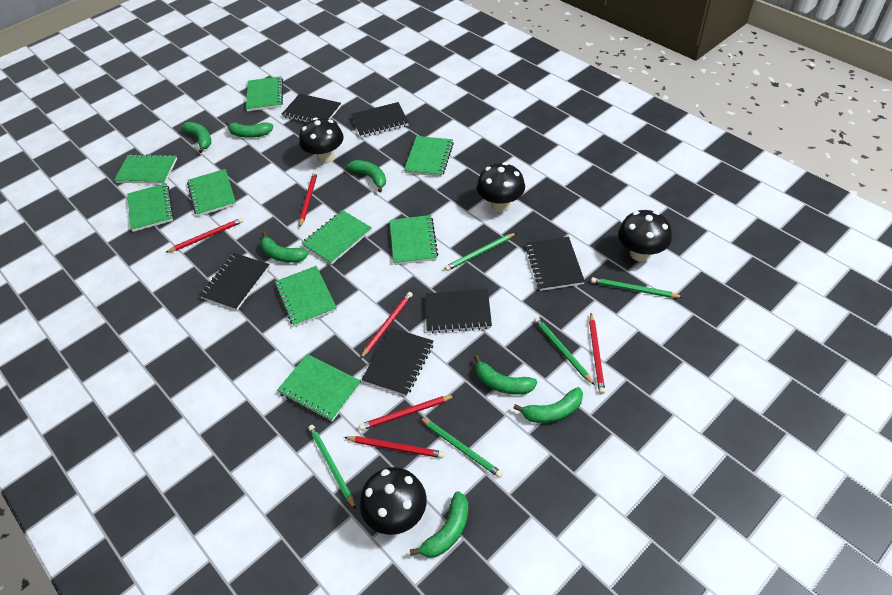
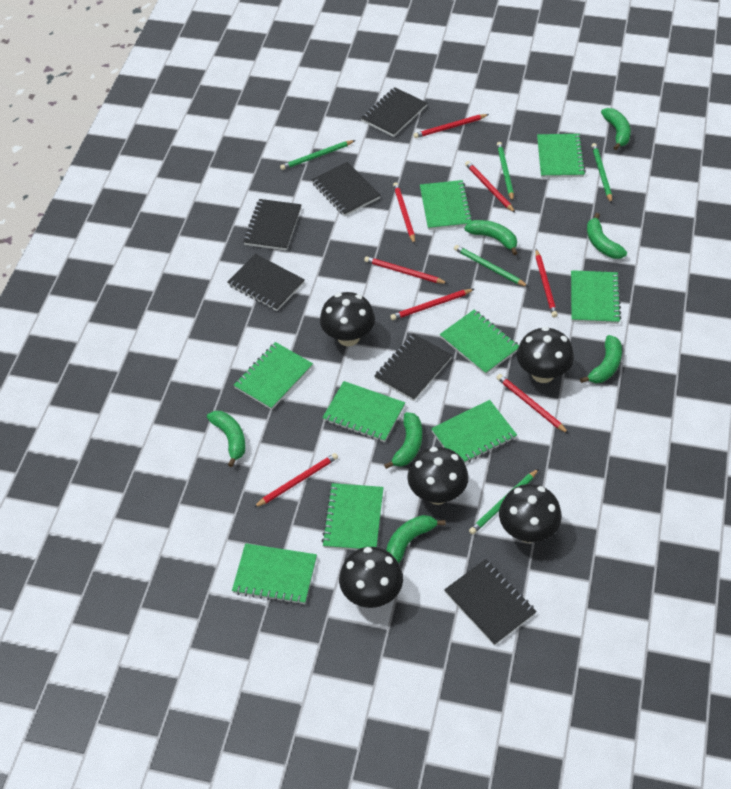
black mushroom: 4 -> 5
red pencil: 6 -> 8

